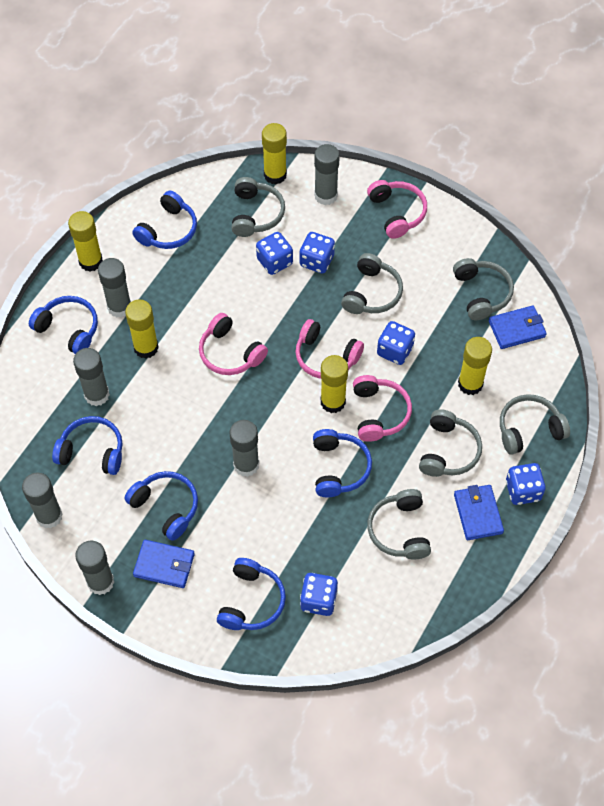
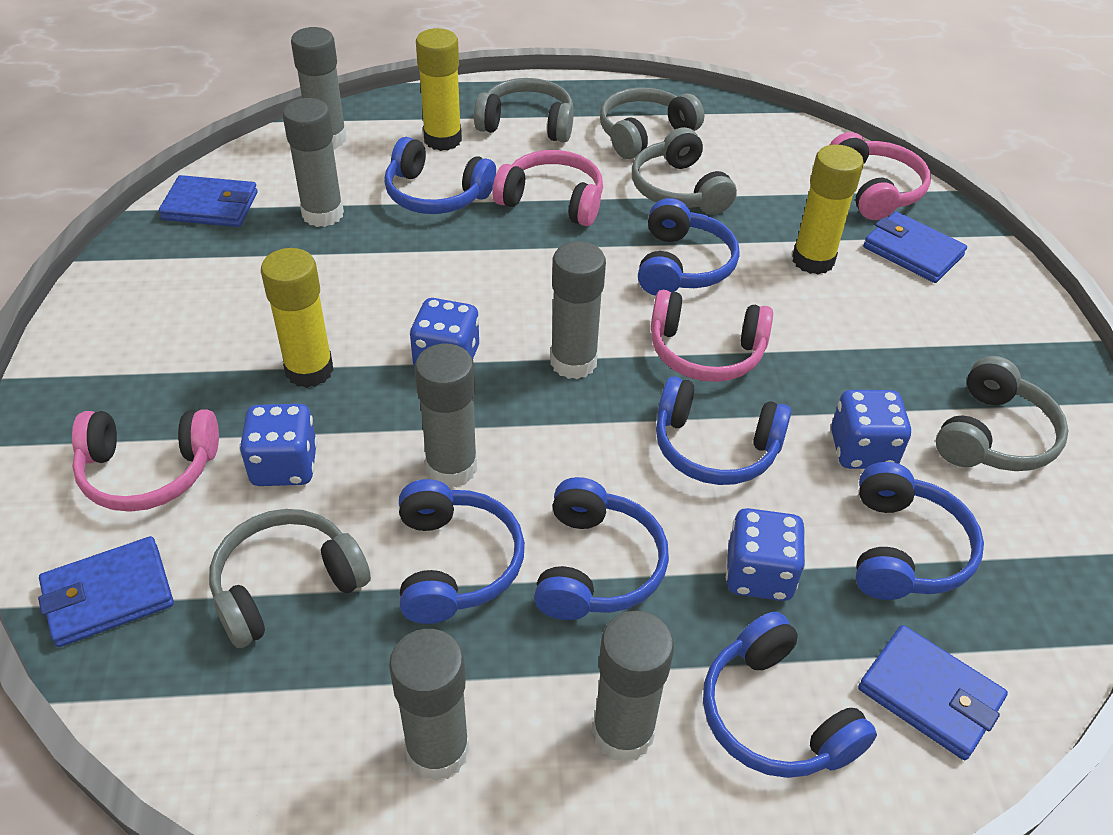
blue dice: 5 -> 4
blue headphones: 6 -> 7
blue wallet: 3 -> 4
grey headphones: 6 -> 5
yellow glue stick: 5 -> 3

